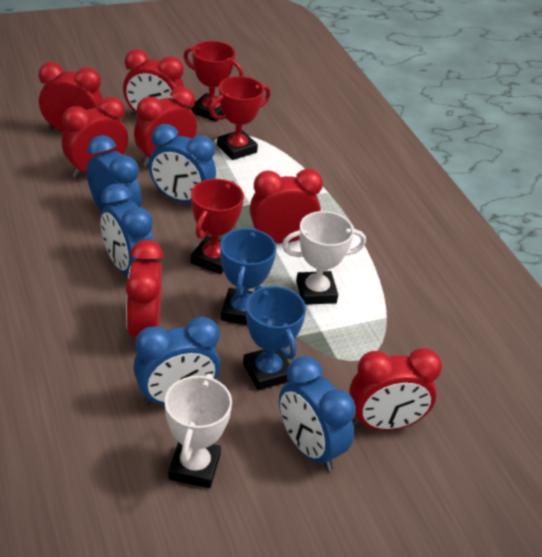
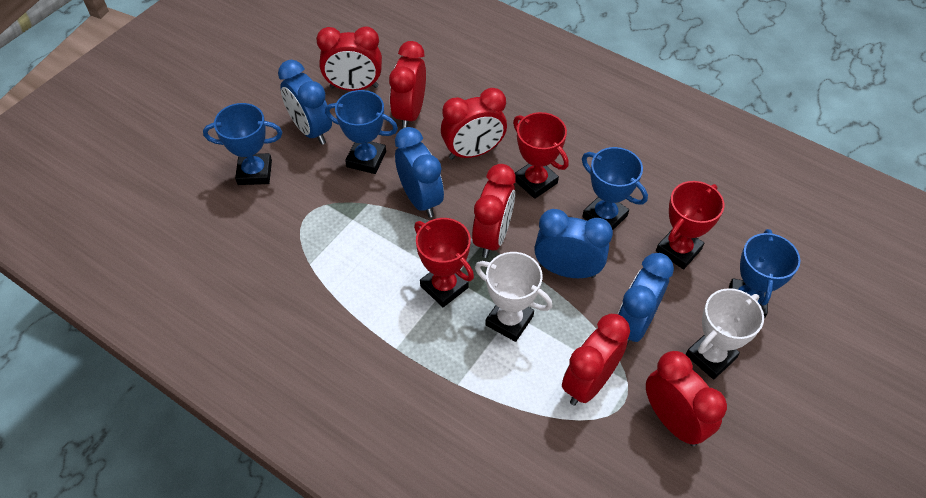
blue clock: 5 -> 4
blue trophy: 2 -> 4
red clock: 7 -> 6

